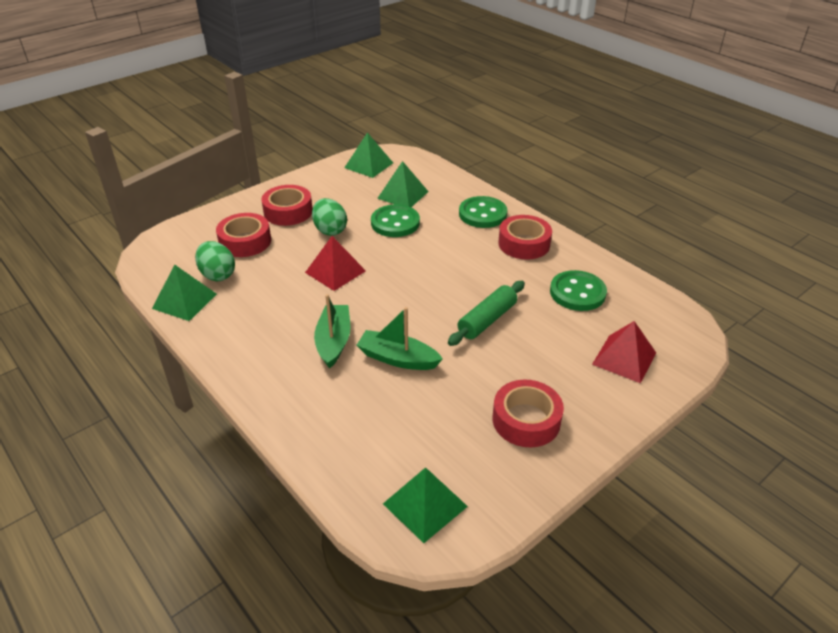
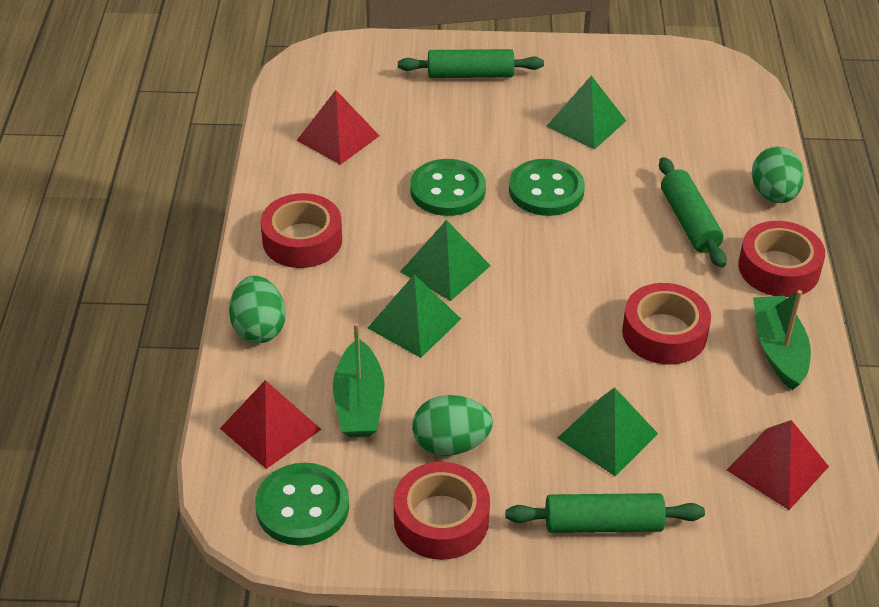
green egg: 2 -> 3
green rolling pin: 1 -> 3
red pyramid: 2 -> 3

